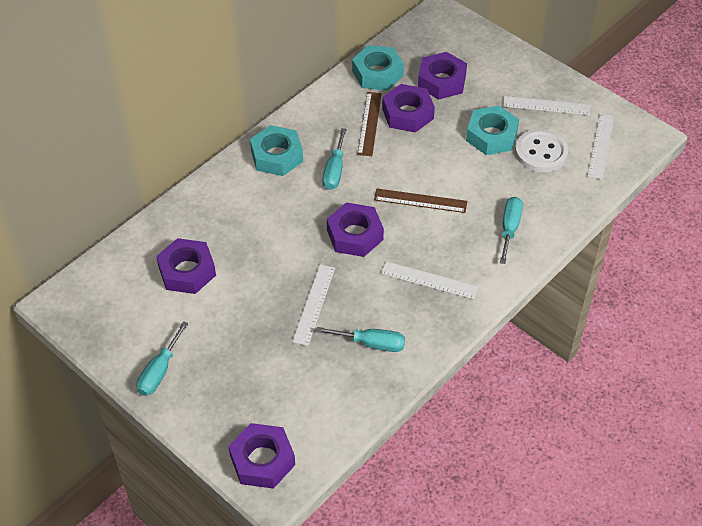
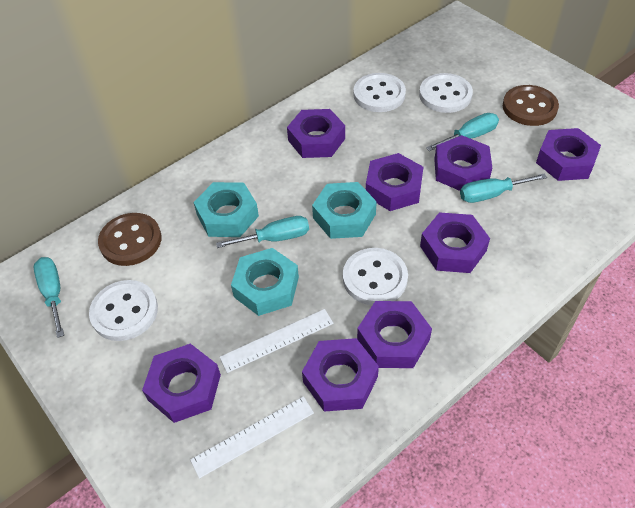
brown button: 0 -> 2
brown ruler: 2 -> 0
purple nut: 5 -> 8
white button: 1 -> 4
white ruler: 4 -> 2

